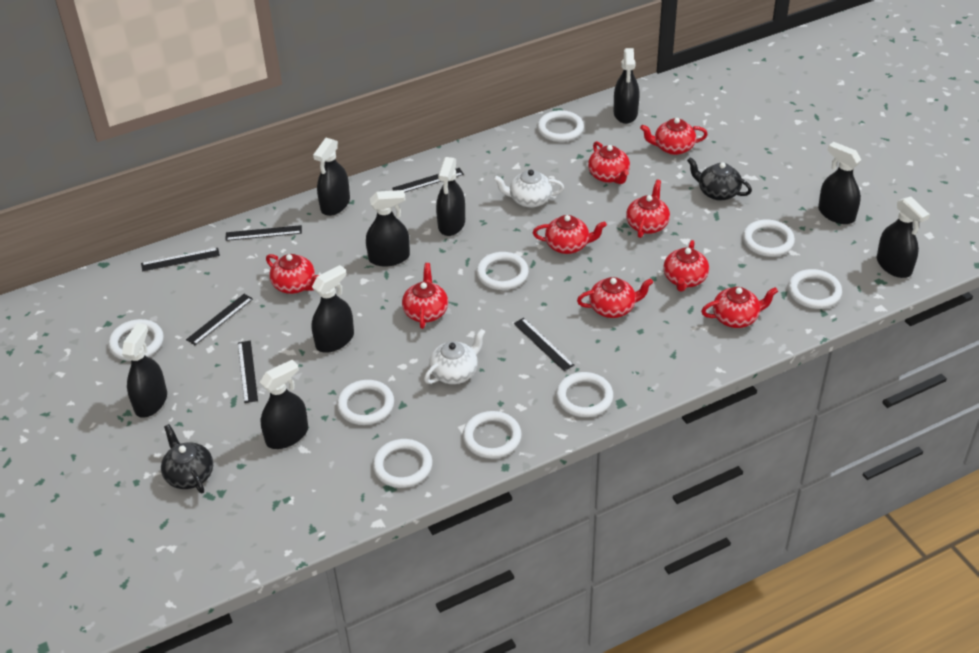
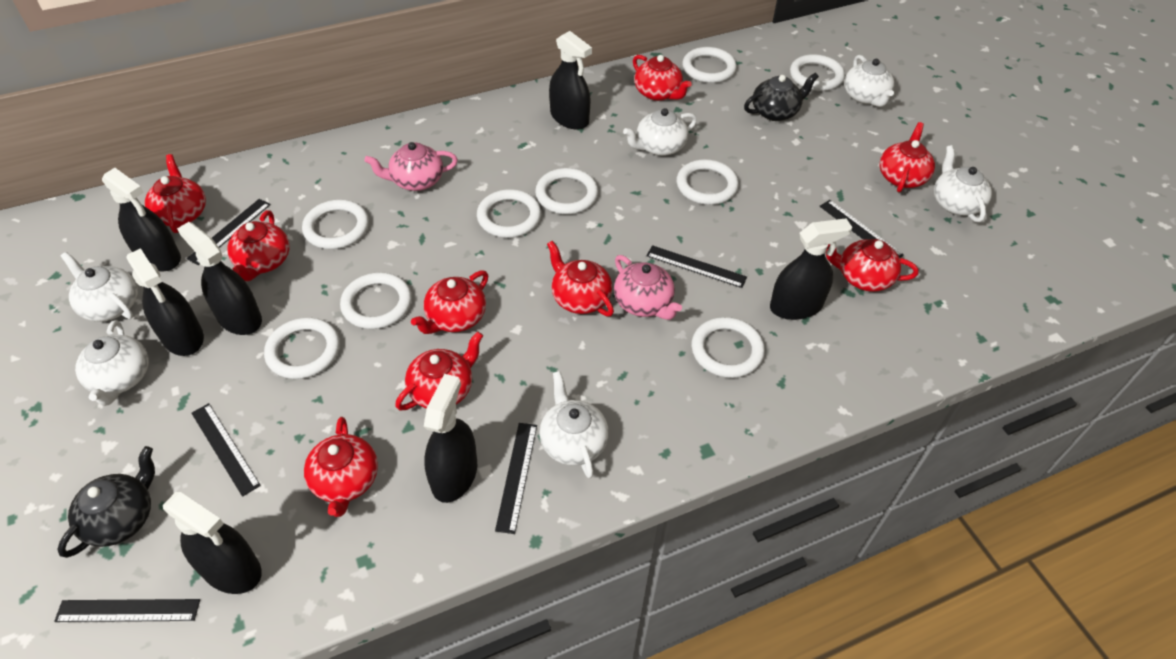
black spray bottle: 9 -> 7
pink teapot: 0 -> 2
white teapot: 2 -> 6

